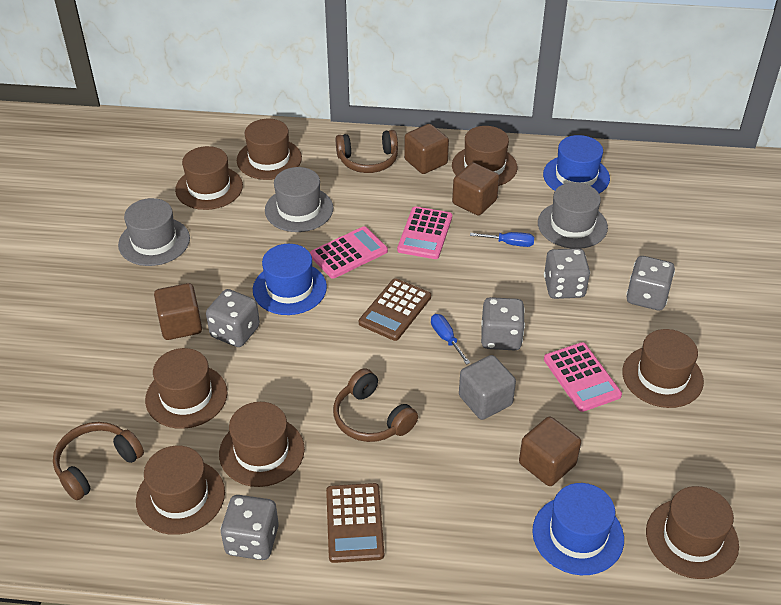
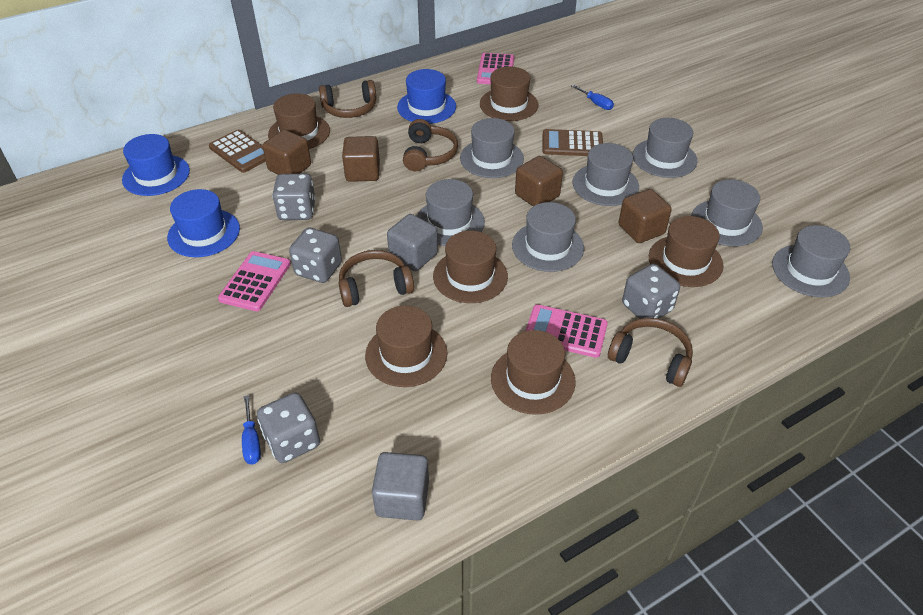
brown hat: 8 -> 6
brown headphones: 3 -> 4
grey cube: 1 -> 2
grey dice: 5 -> 4
grey hat: 3 -> 7

